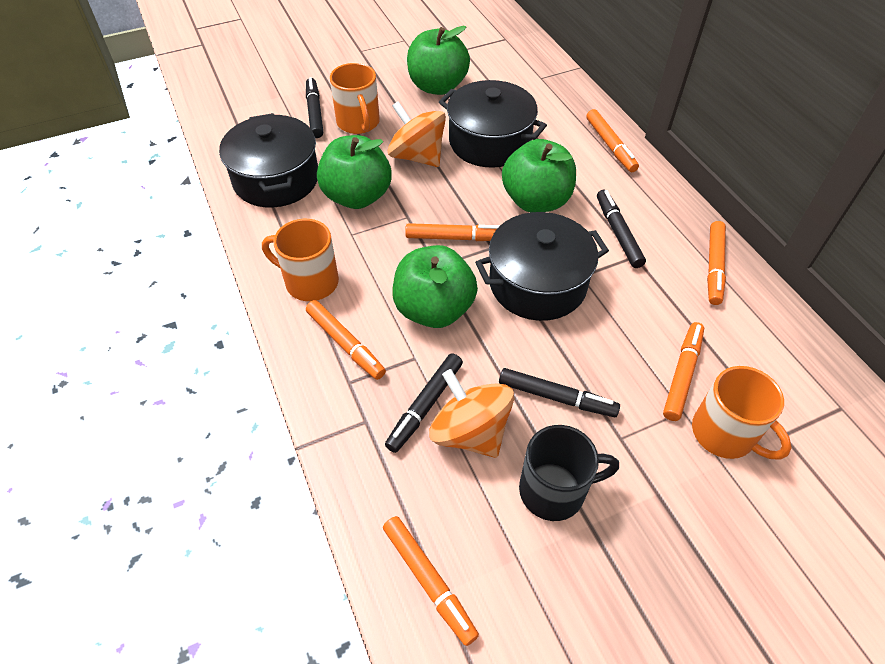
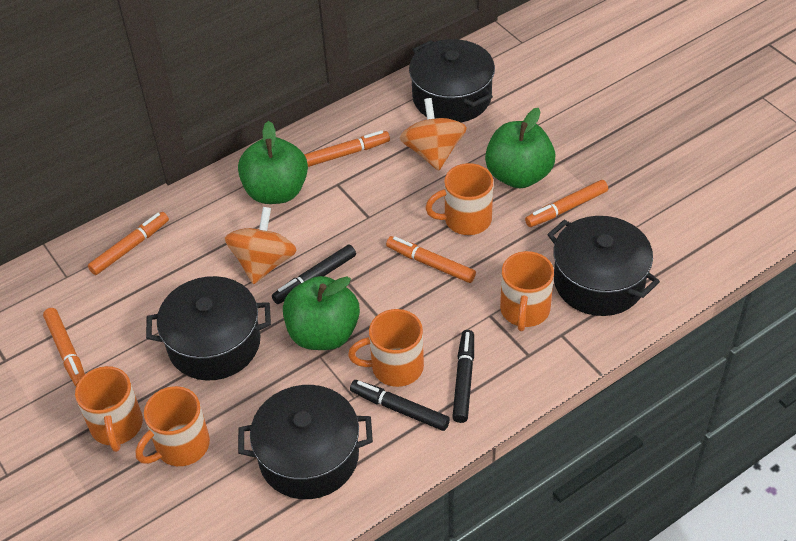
black marker: 4 -> 3
black mug: 1 -> 0
black pot: 3 -> 4
green apple: 4 -> 3
orange marker: 6 -> 5
orange mug: 3 -> 5

